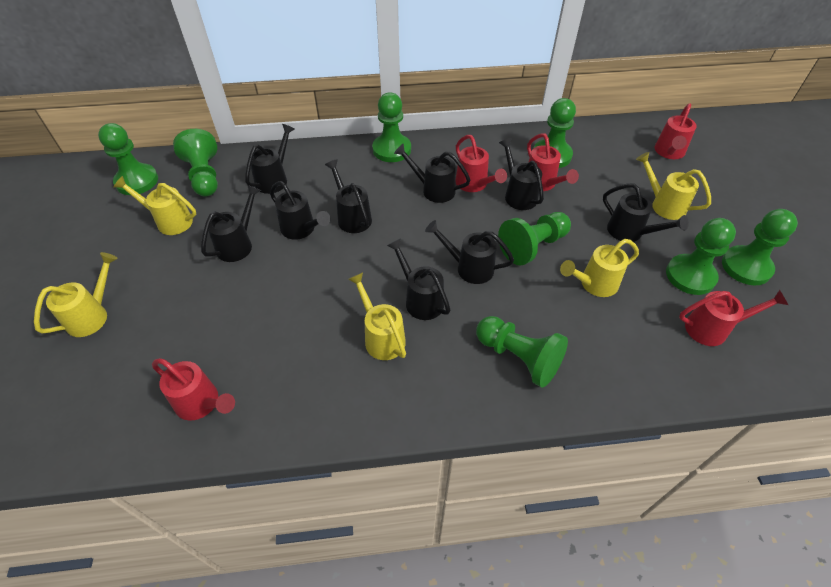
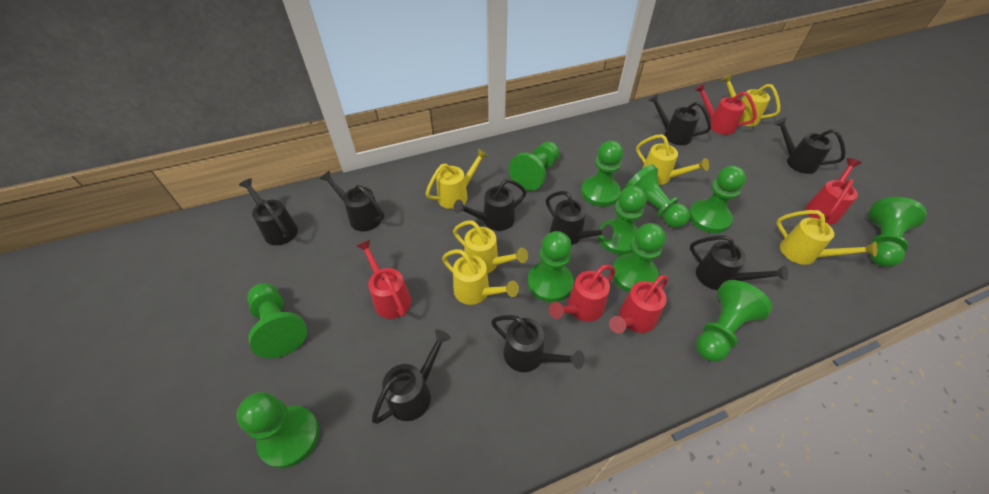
green pawn: 8 -> 11
yellow watering can: 5 -> 6

